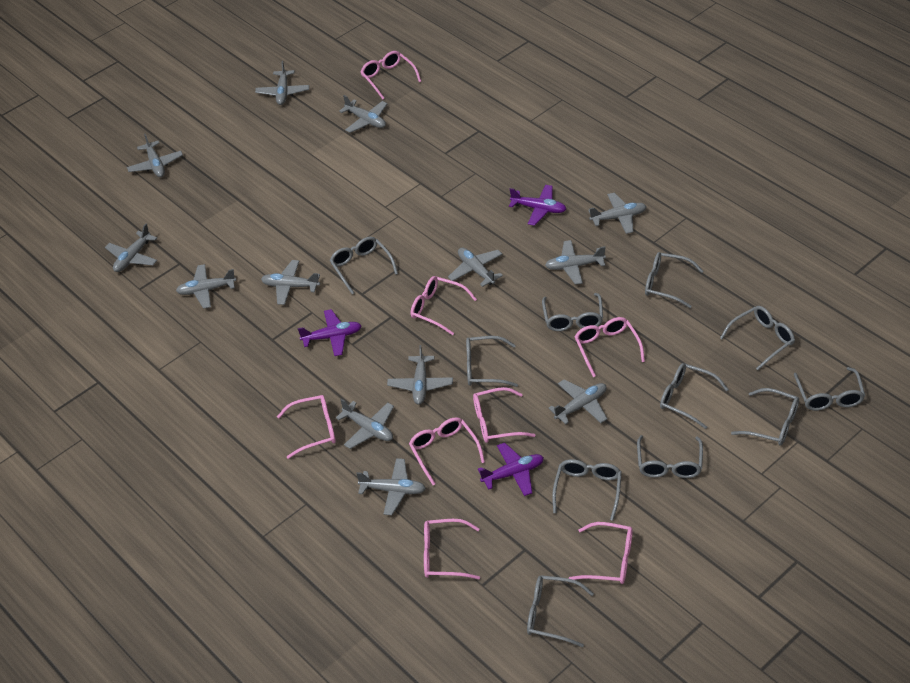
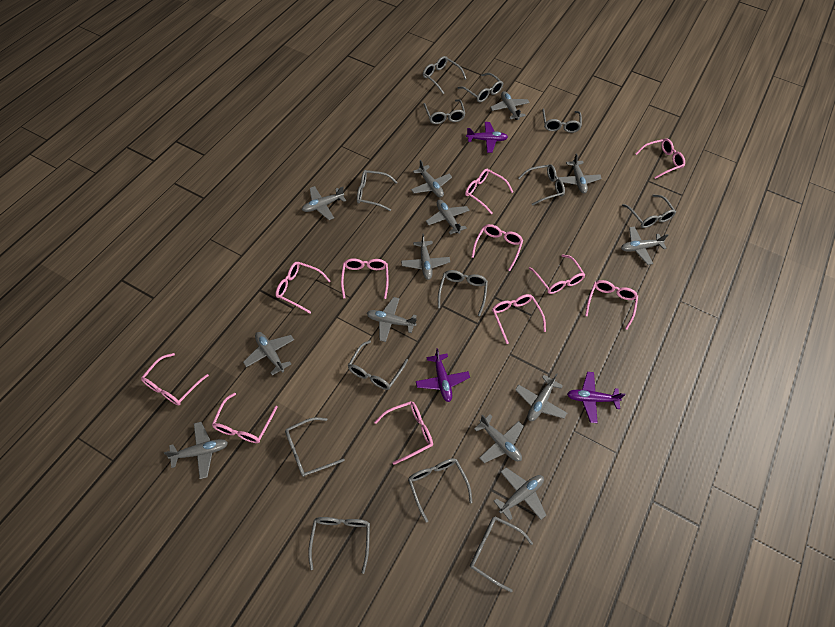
grey glasses: 11 -> 13
pink glasses: 8 -> 11

